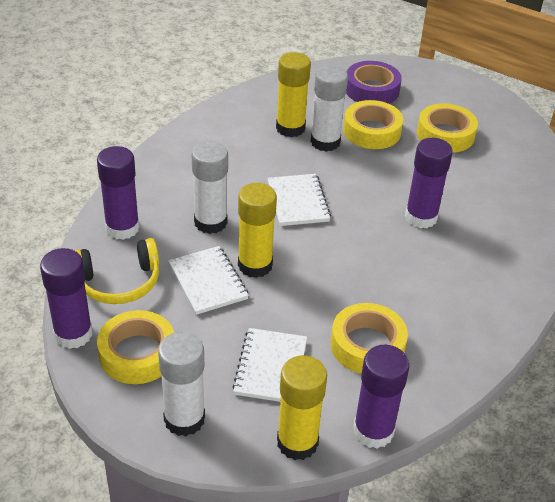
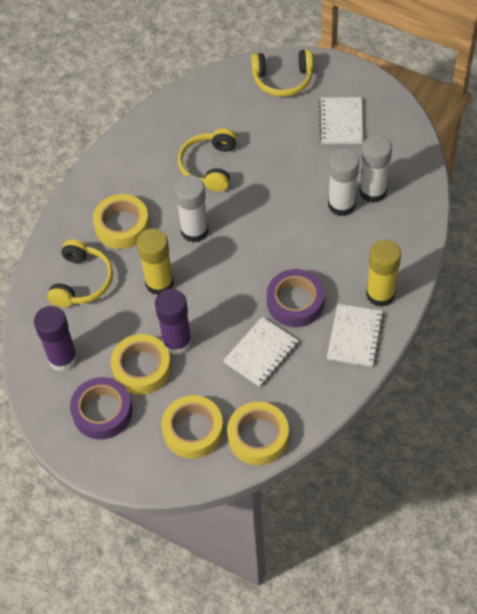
purple glue stick: 4 -> 2
purple tape: 1 -> 2
yellow glue stick: 3 -> 2
yellow headphones: 1 -> 3

